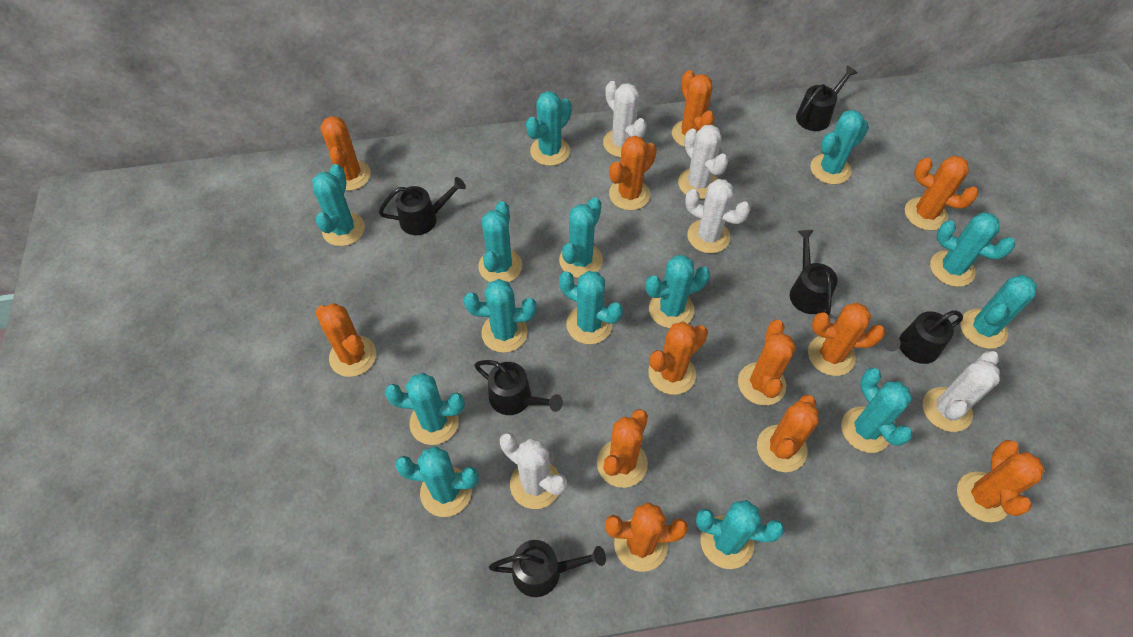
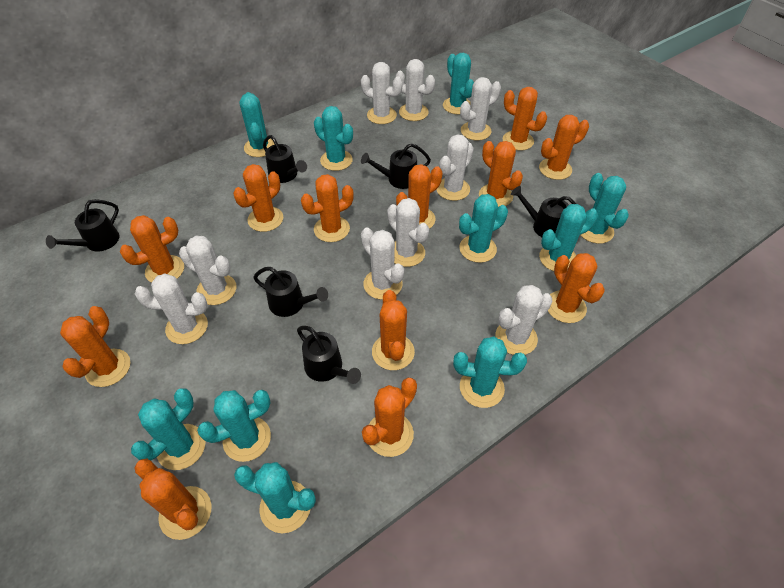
turquoise cactus: 14 -> 10
white cactus: 5 -> 9

